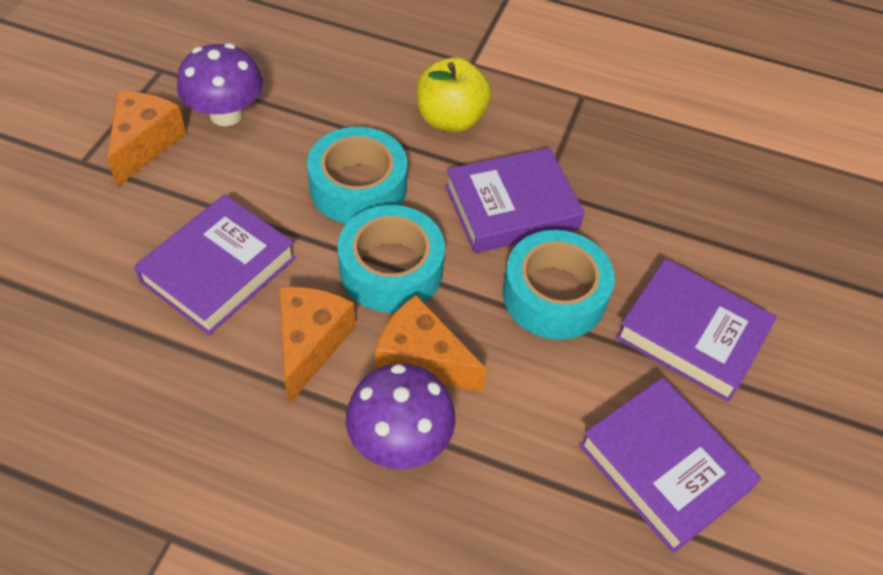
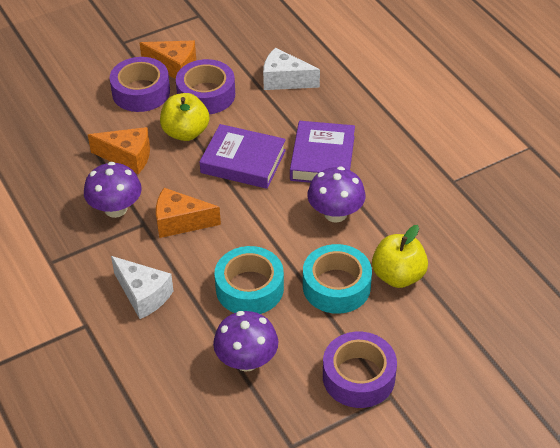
purple book: 4 -> 2
purple mushroom: 2 -> 3
purple tape: 0 -> 3
turquoise tape: 3 -> 2
white cheese: 0 -> 2
yellow apple: 1 -> 2

